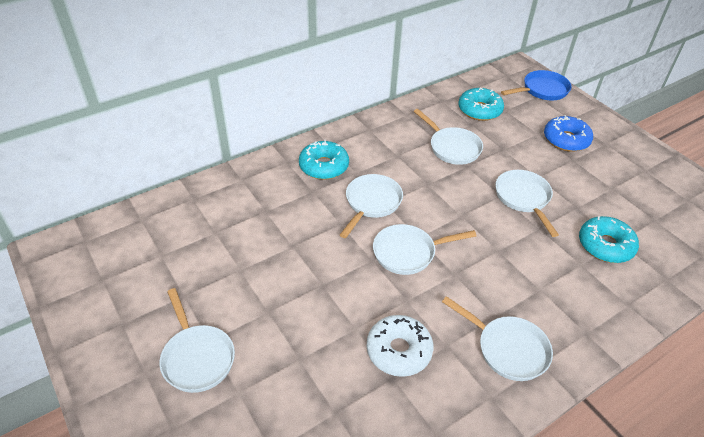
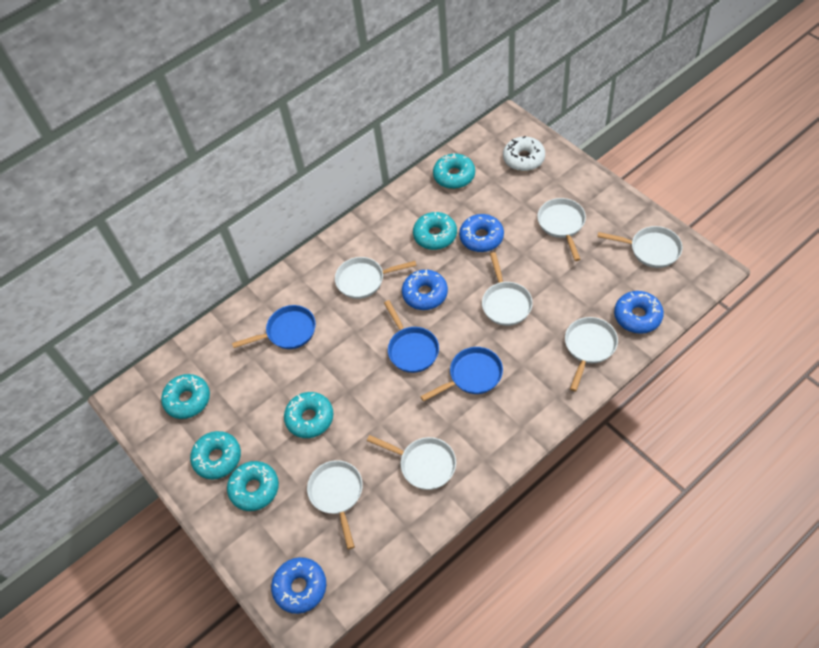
blue donut: 1 -> 4
blue pan: 1 -> 3
turquoise donut: 3 -> 6
white pan: 6 -> 7

